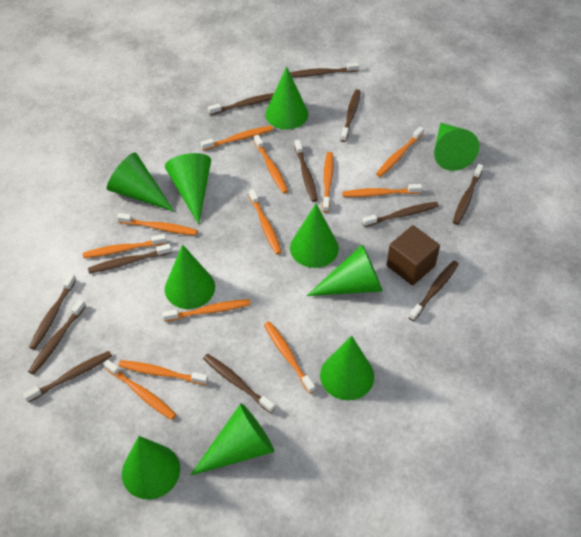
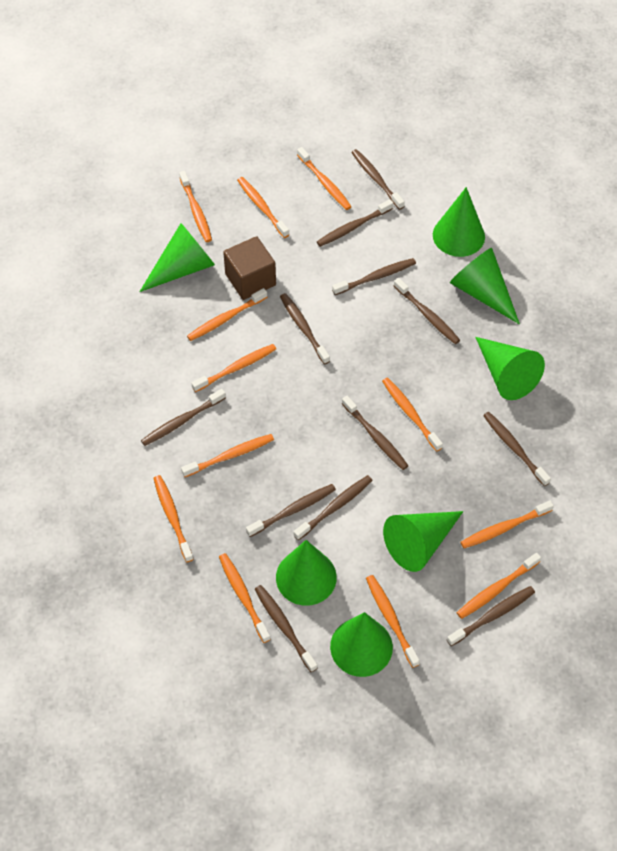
green cone: 10 -> 7

